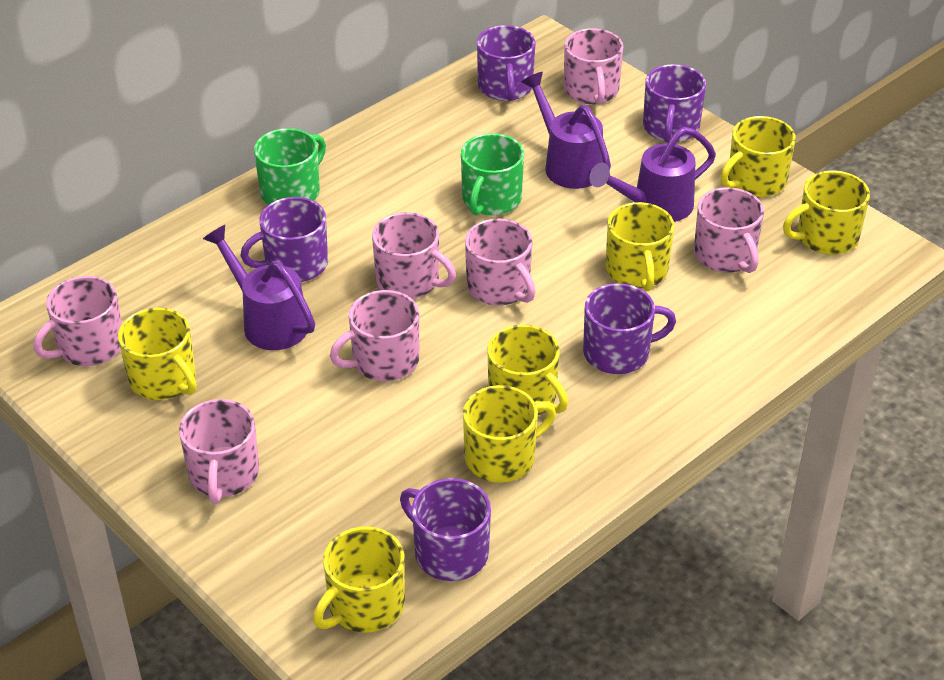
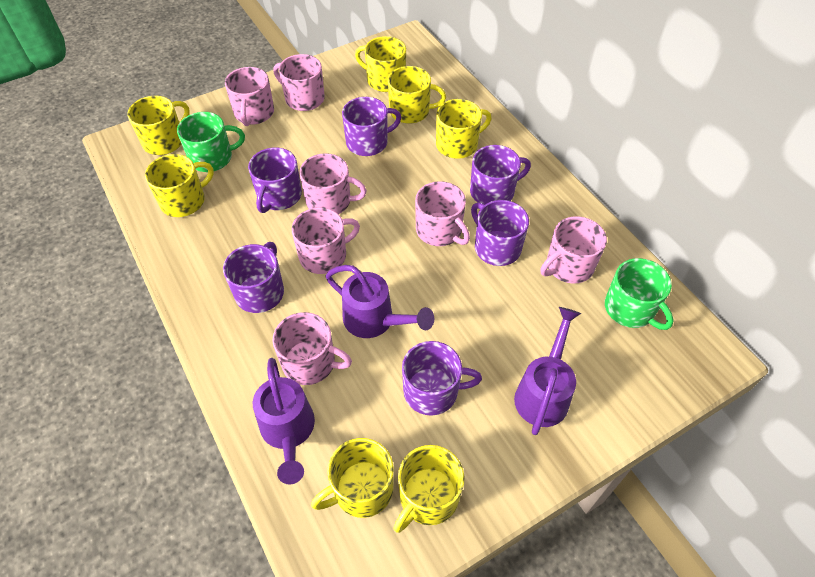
purple mug: 5 -> 6

